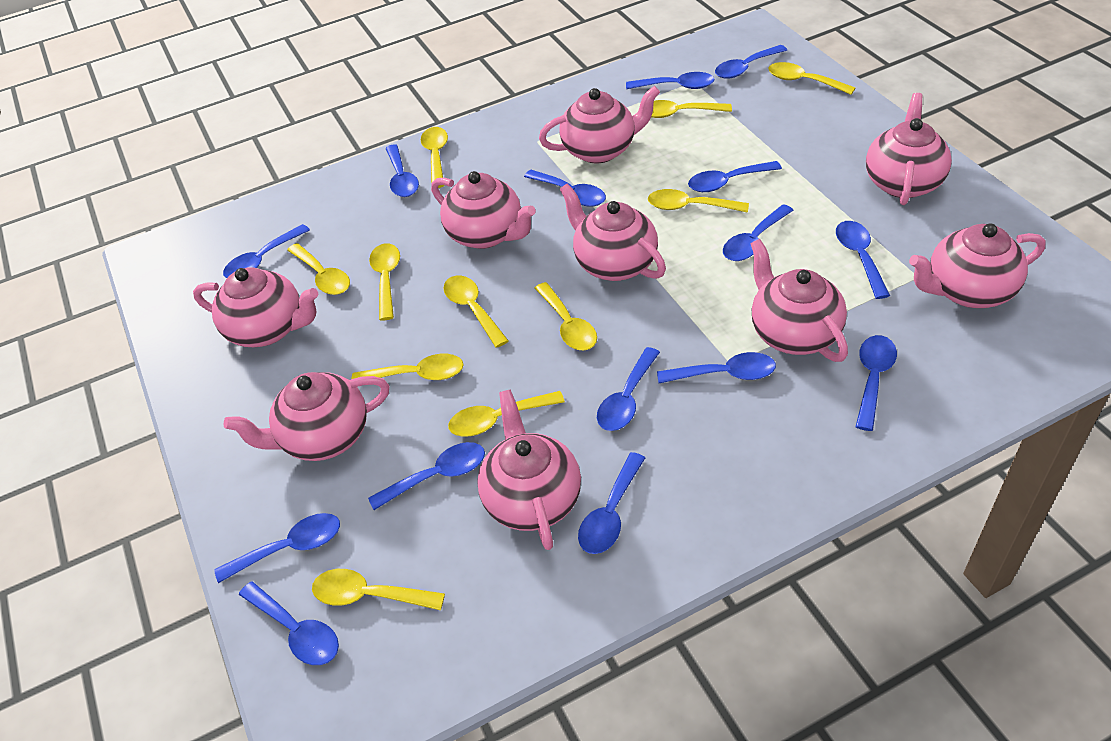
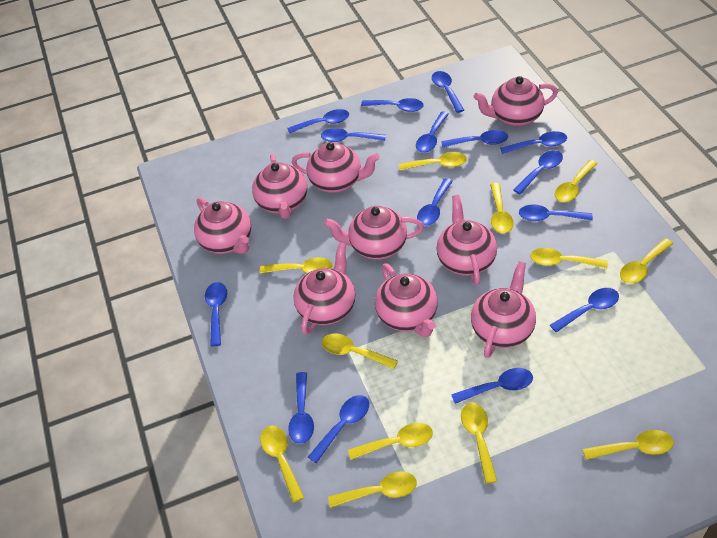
yellow spoon: 11 -> 12

